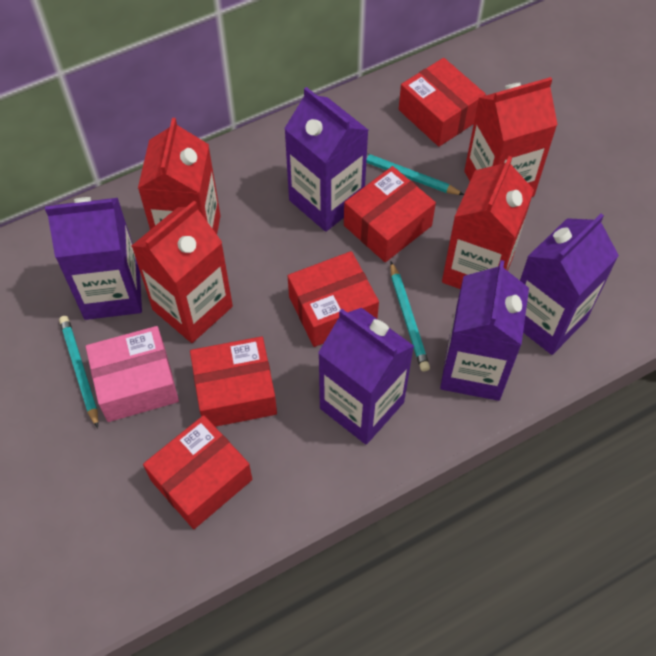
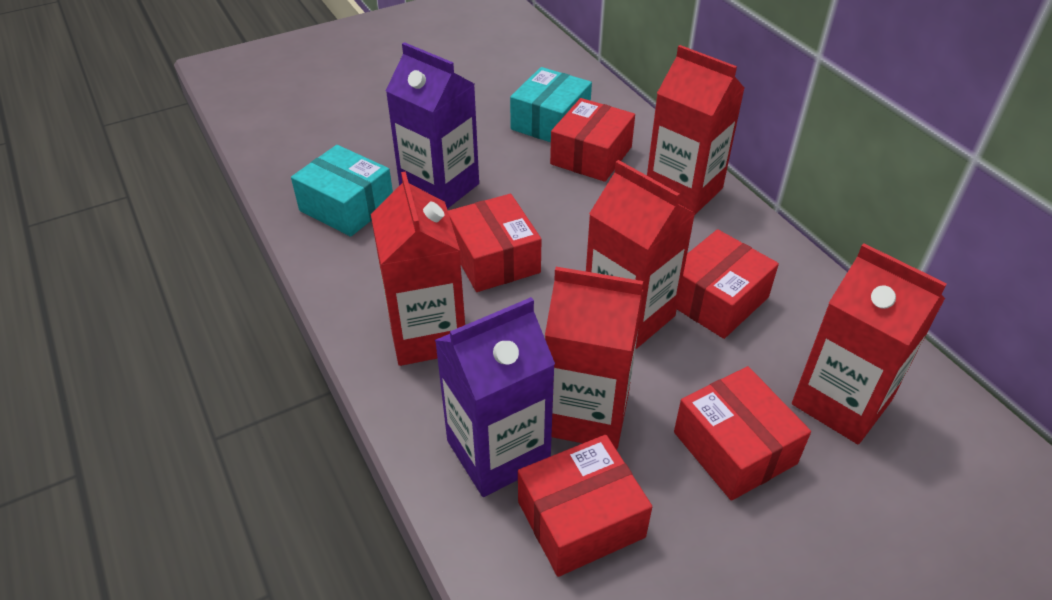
pink box: 1 -> 0
purple carton: 5 -> 2
red carton: 4 -> 5
turquoise box: 0 -> 2
turquoise pencil: 3 -> 0

